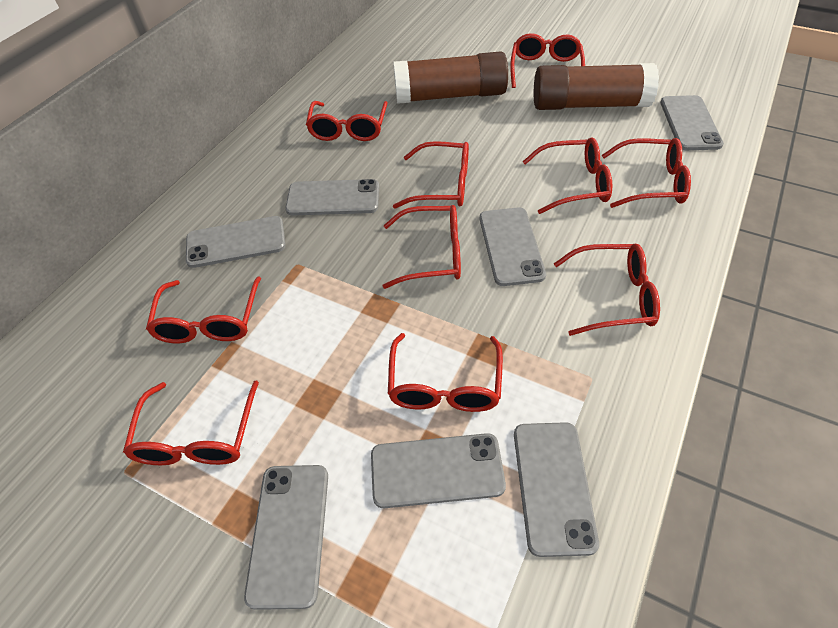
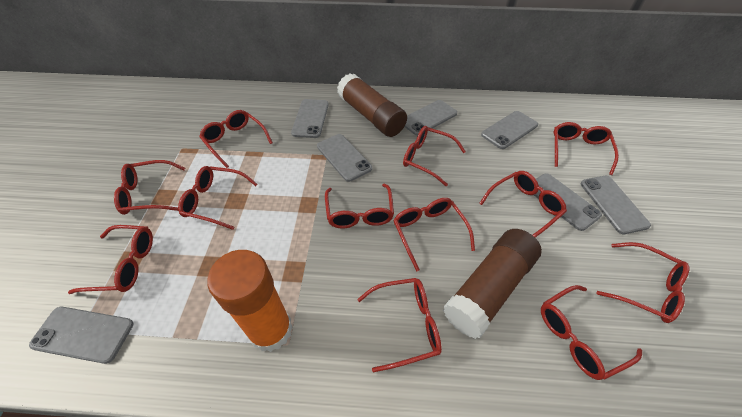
orange glue stick: 0 -> 1
red glasses: 10 -> 12

